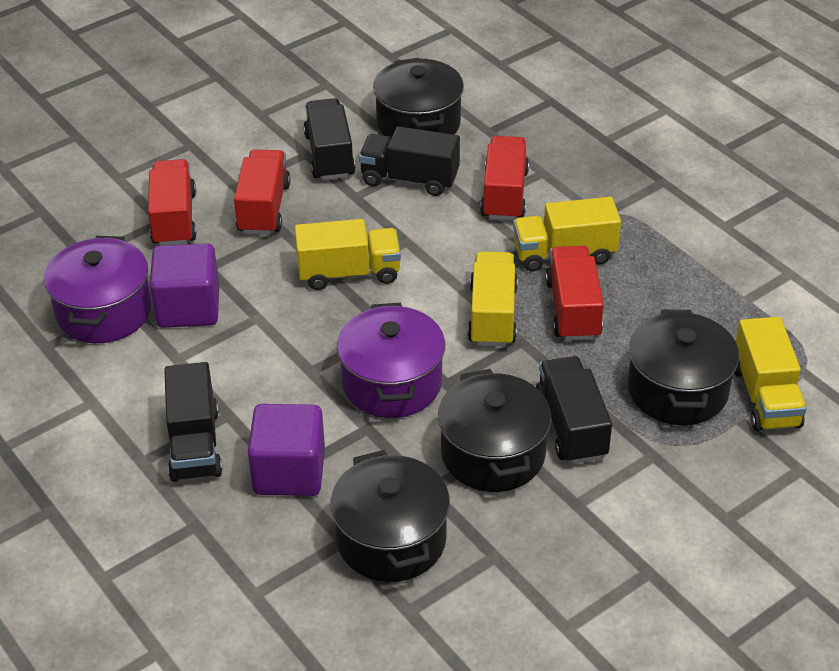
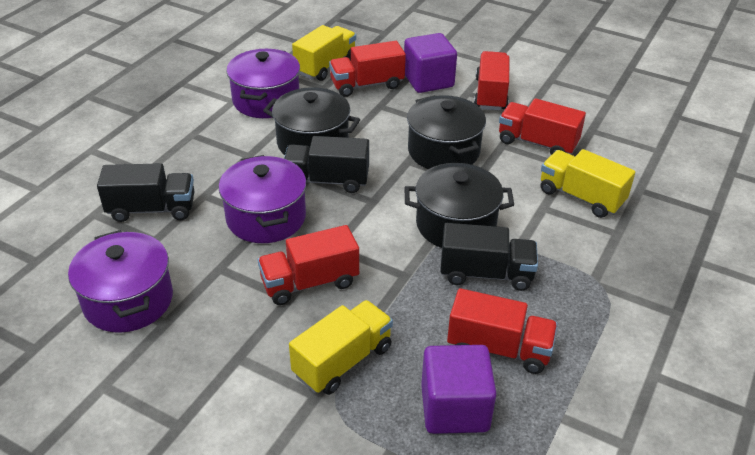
black pot: 4 -> 3
black truck: 4 -> 3
purple pot: 2 -> 3
red truck: 4 -> 5
yellow truck: 4 -> 3

